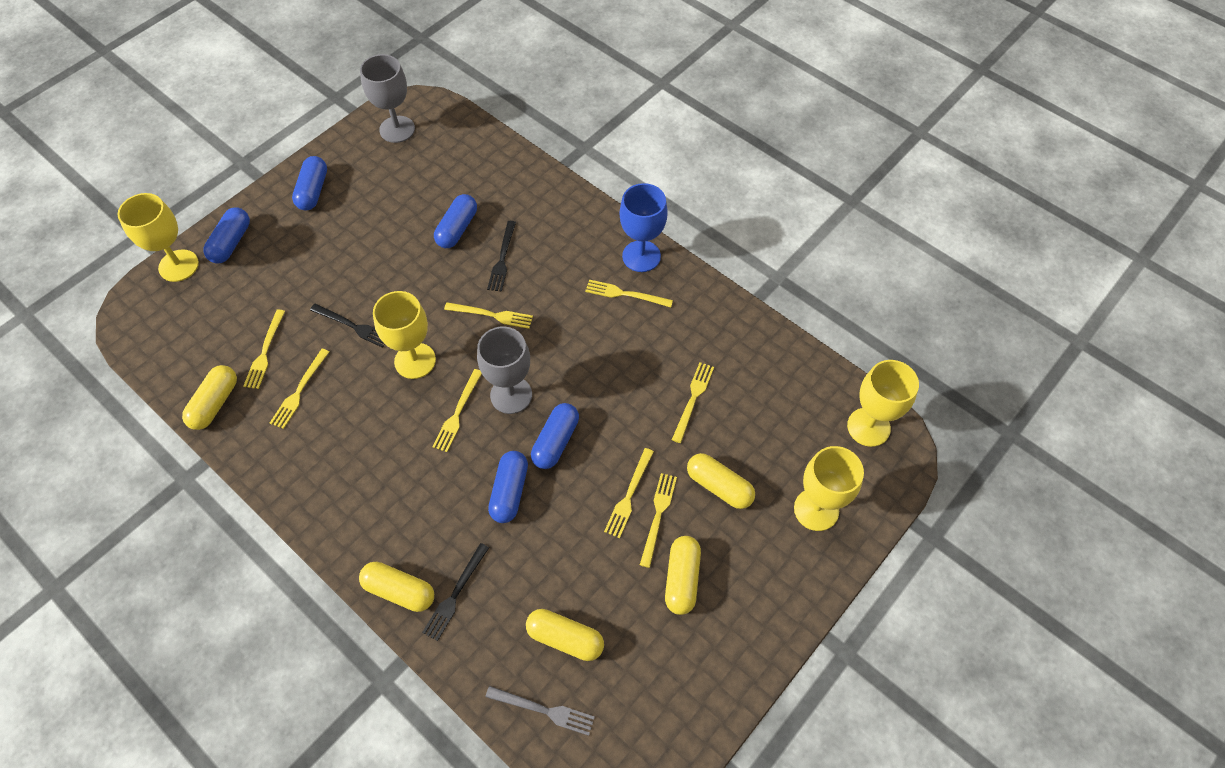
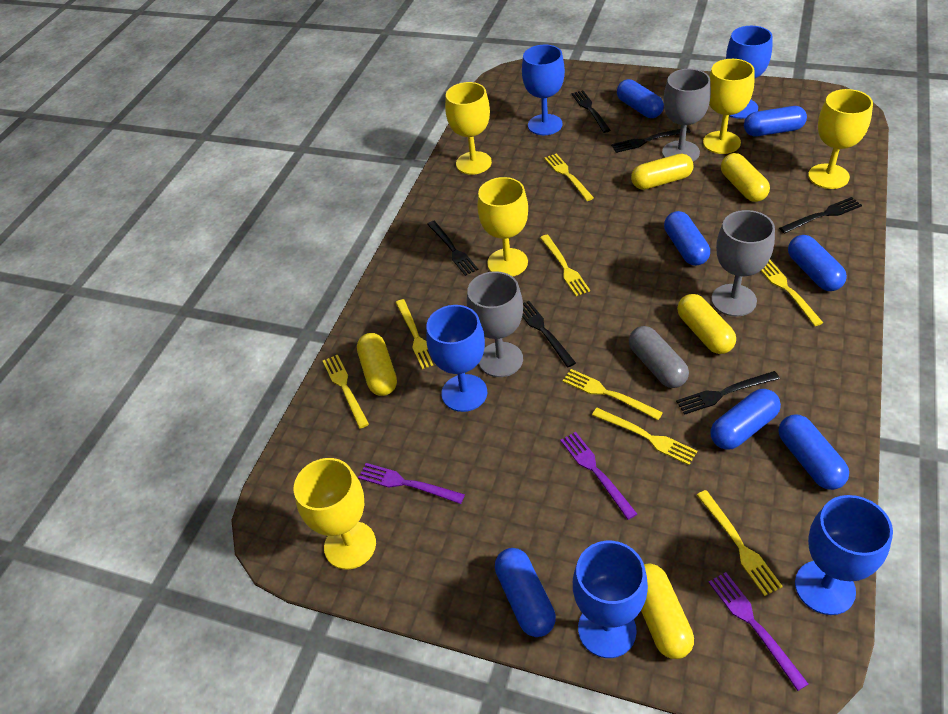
black fork: 3 -> 6
blue capsule: 5 -> 7
blue goblet: 1 -> 5
grey capsule: 0 -> 1
grey fork: 1 -> 0
grey goblet: 2 -> 3
purple fork: 0 -> 3
yellow goblet: 4 -> 5

